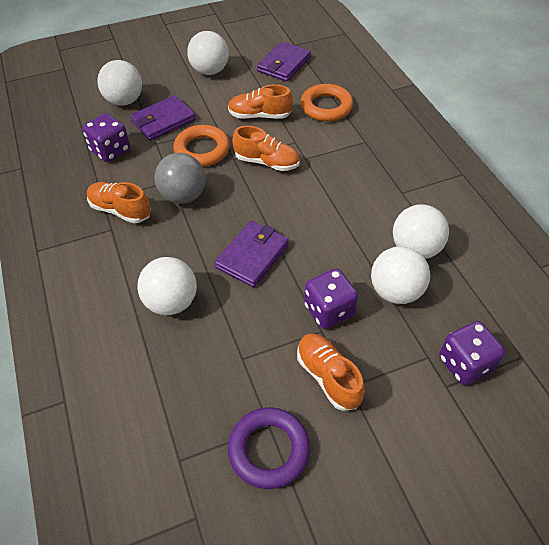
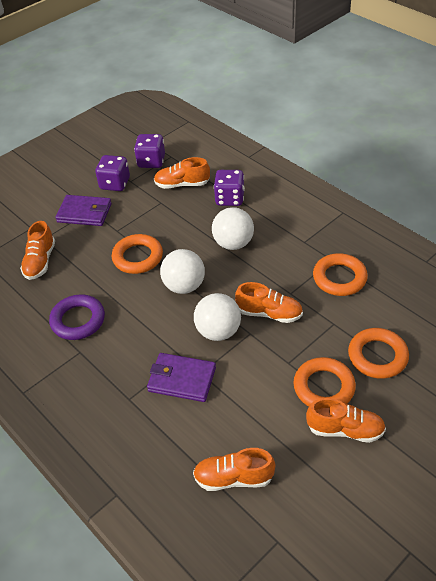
grey ball: 1 -> 0
orange ring: 2 -> 4
orange shoe: 4 -> 5
purple wallet: 3 -> 2
white ball: 5 -> 3

